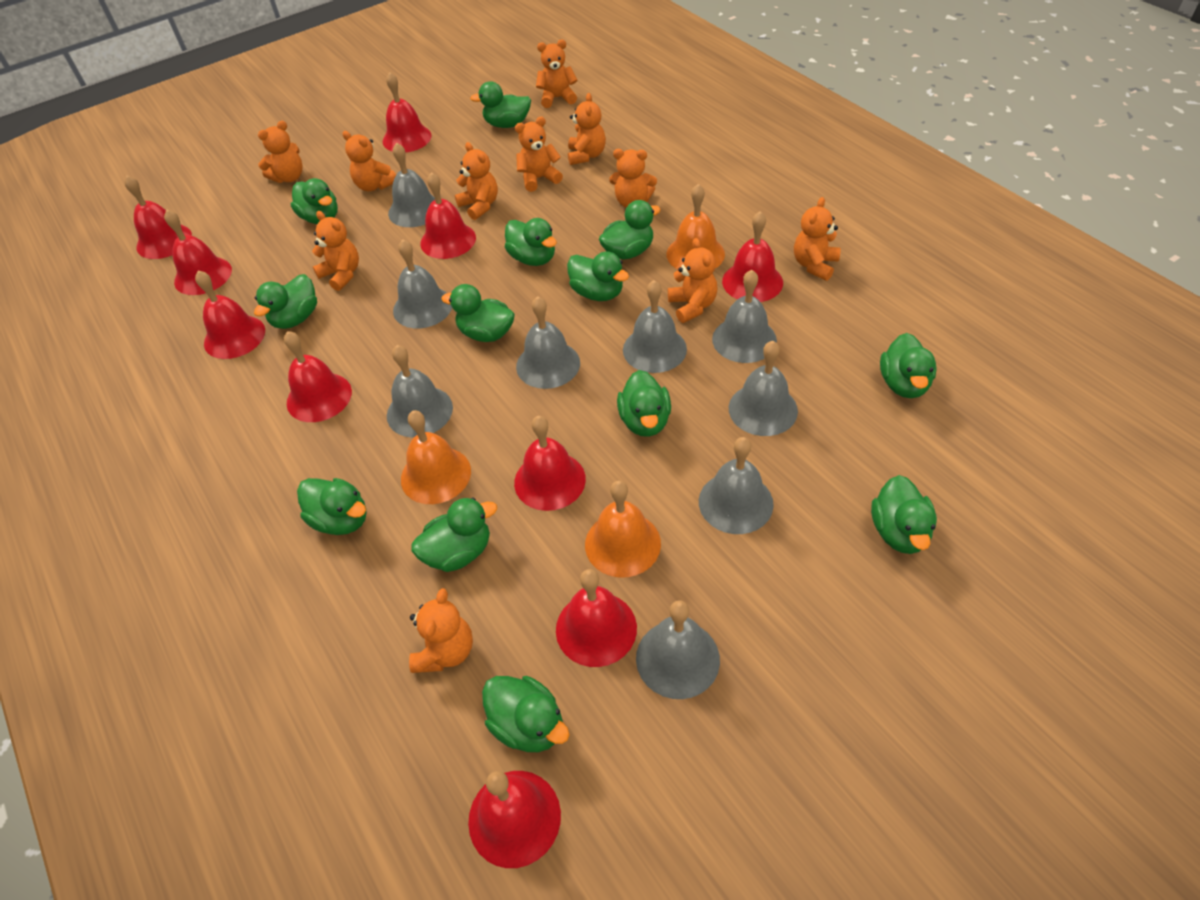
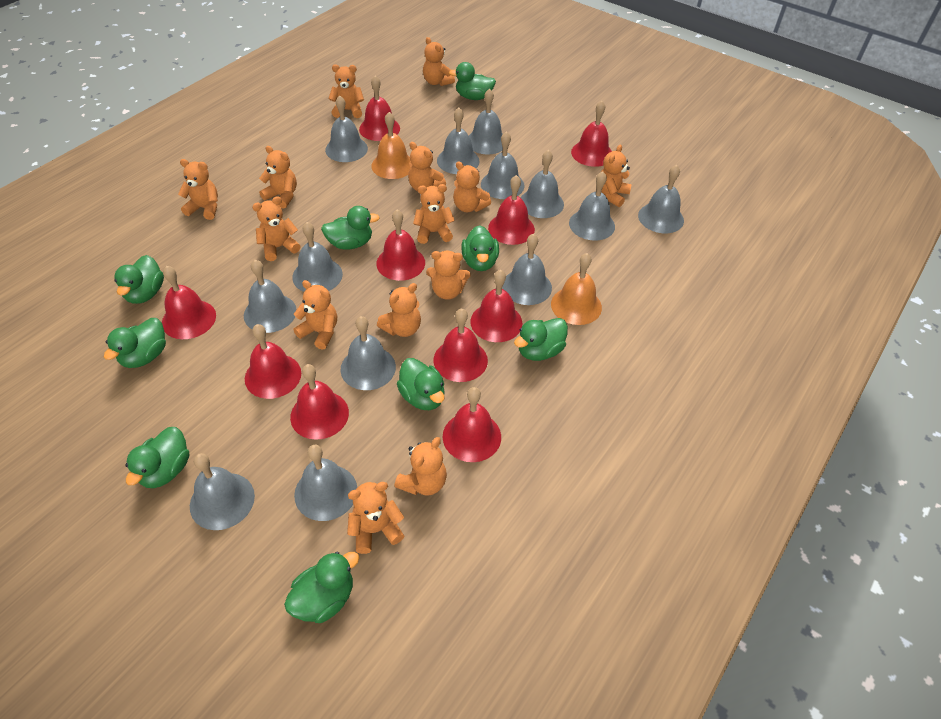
green duck: 13 -> 9
grey bell: 9 -> 13
orange bell: 3 -> 2
orange teddy bear: 11 -> 14

